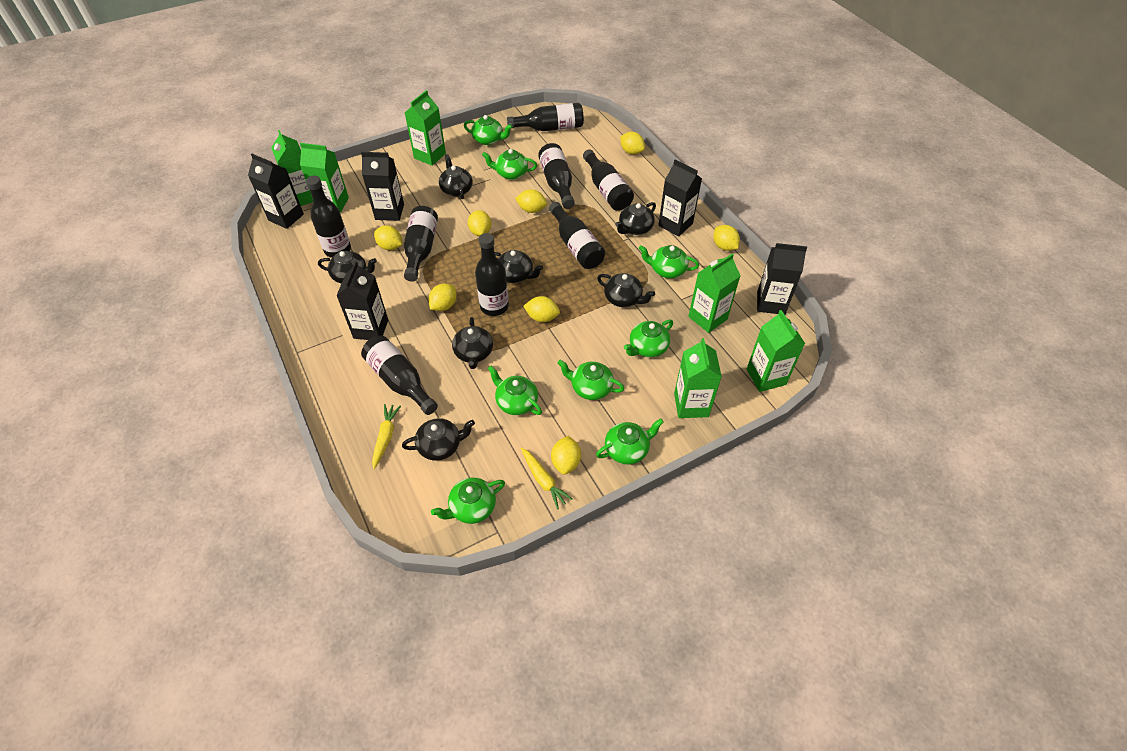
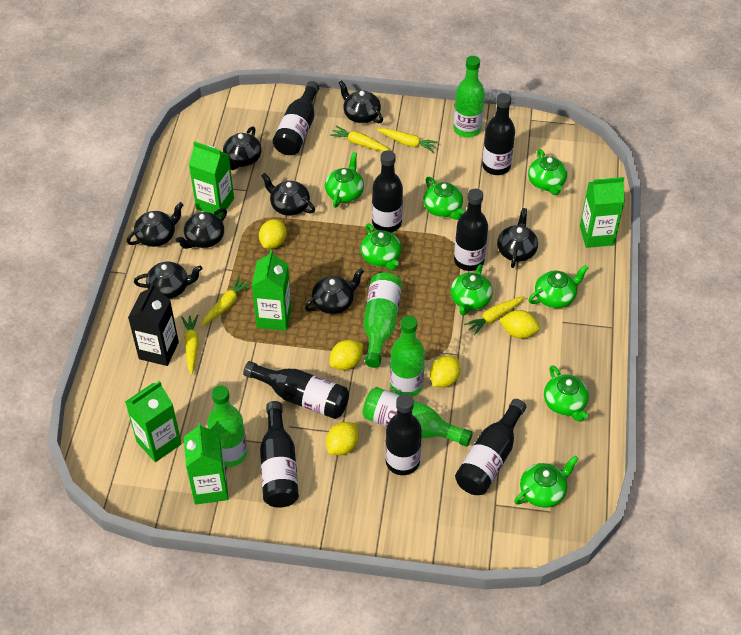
black carton: 5 -> 1
black teapot: 7 -> 8
green bottle: 0 -> 5
green carton: 6 -> 5
yellow carrot: 2 -> 5
yellow lemon: 8 -> 5

